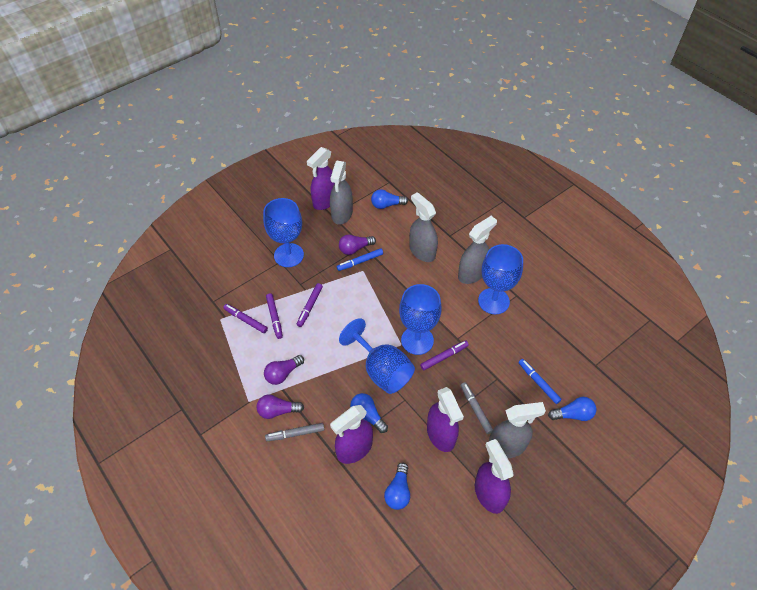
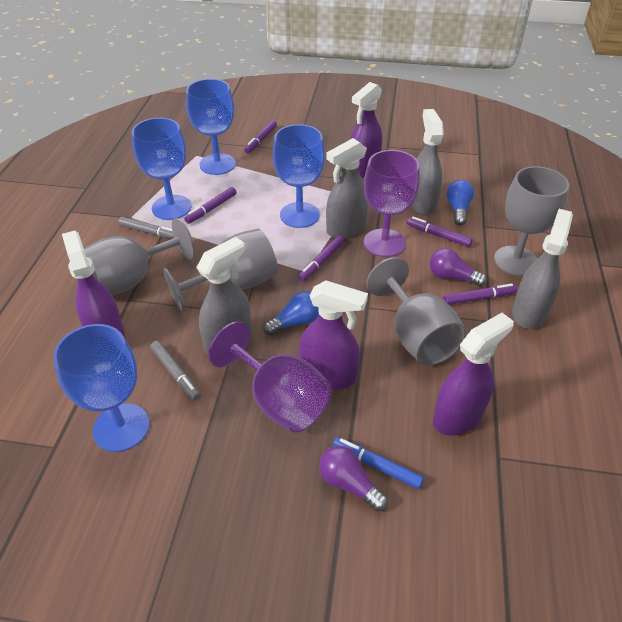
blue light bulb: 4 -> 2
blue marker: 2 -> 1
grey goblet: 0 -> 4
purple goblet: 0 -> 2
purple light bulb: 3 -> 2
purple marker: 4 -> 5

